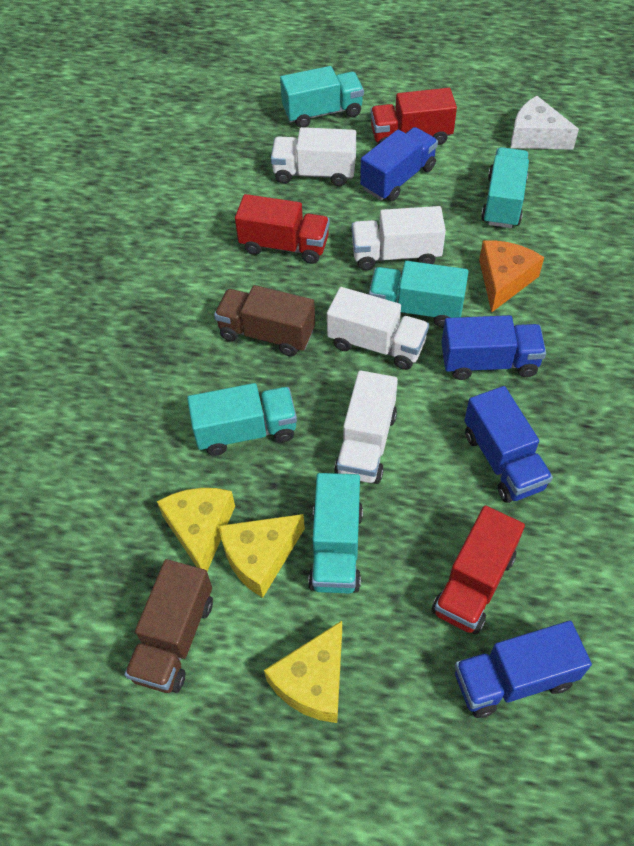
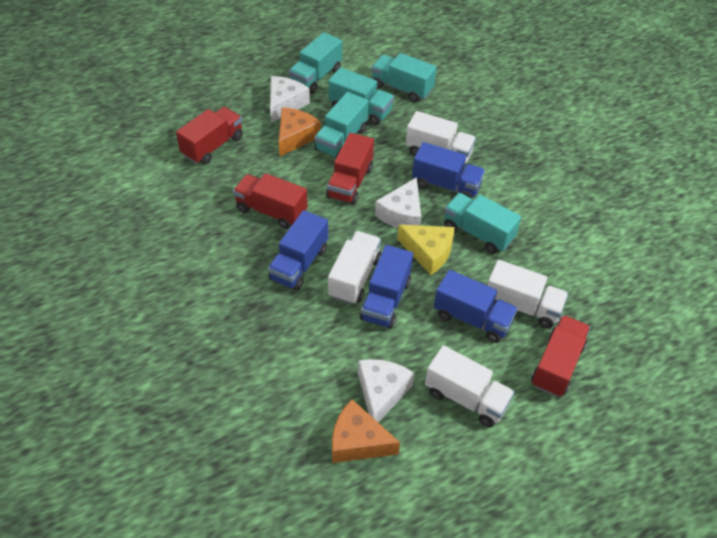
brown truck: 2 -> 0
orange cheese: 1 -> 2
red truck: 3 -> 4
white cheese: 1 -> 3
yellow cheese: 3 -> 1

